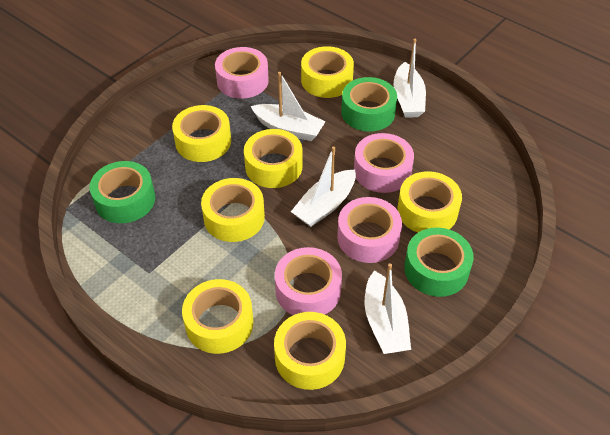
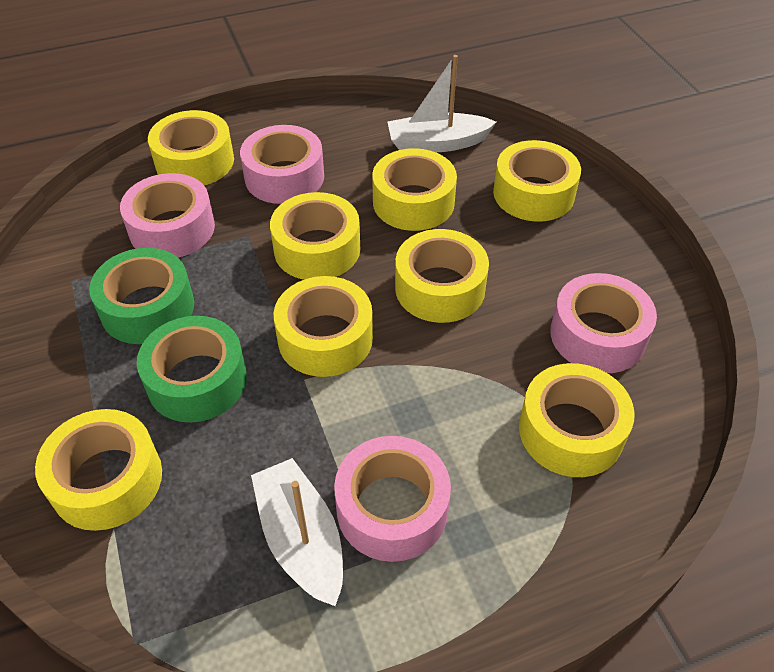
green tape: 3 -> 2
white boat: 4 -> 2
yellow tape: 7 -> 8

